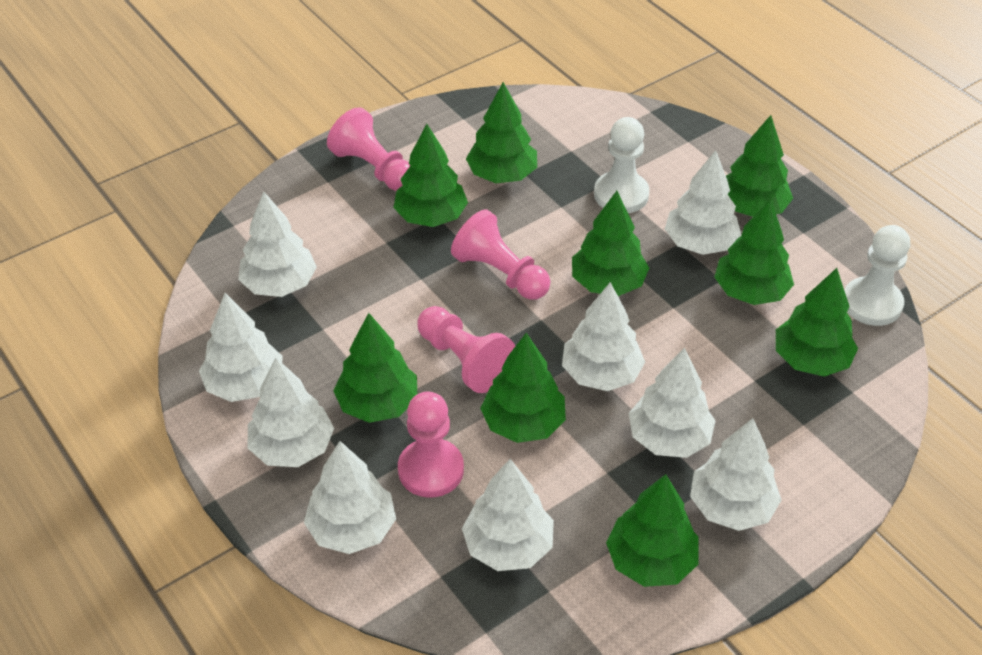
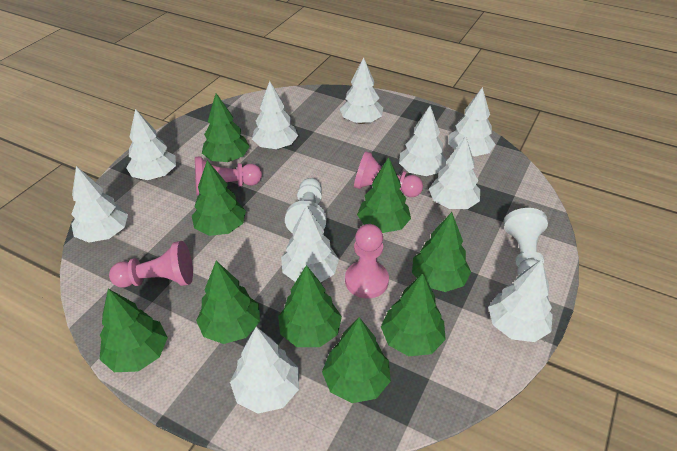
white tree: 9 -> 10

